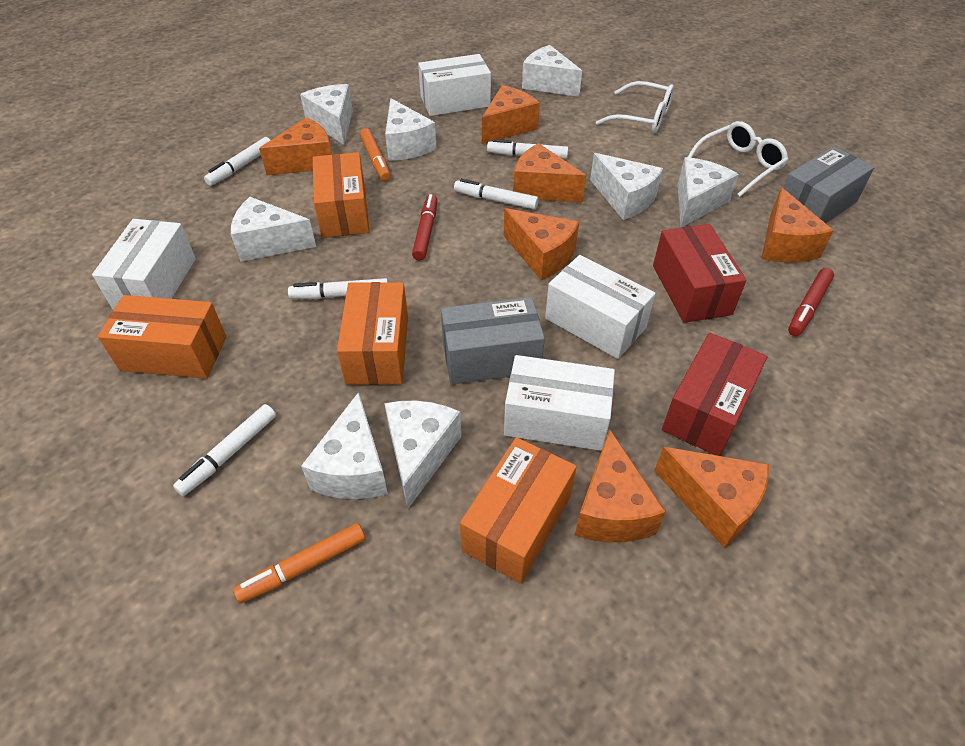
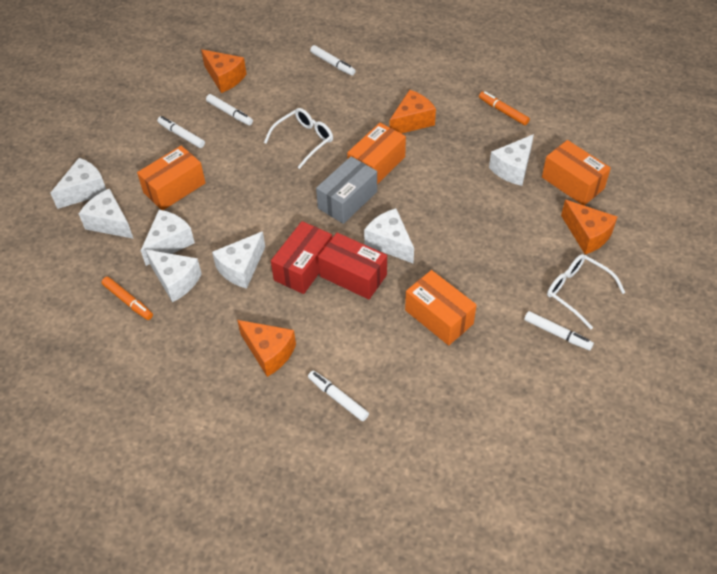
grey box: 2 -> 1
orange cheese: 7 -> 4
red marker: 2 -> 0
white box: 4 -> 0
white cheese: 8 -> 7

